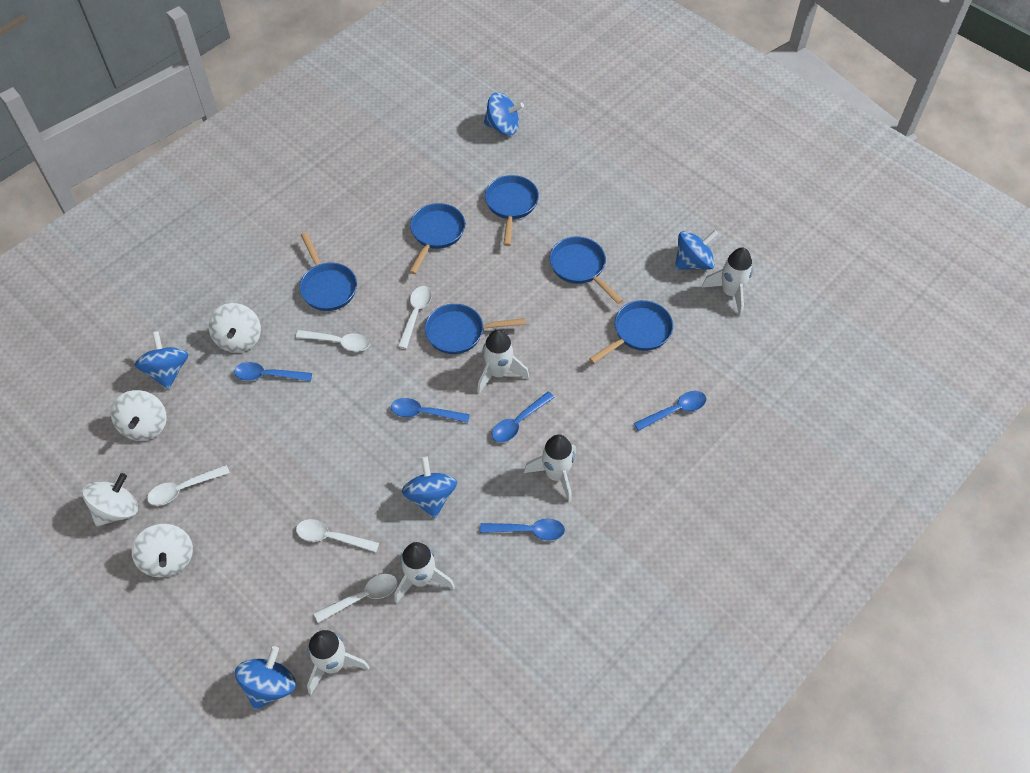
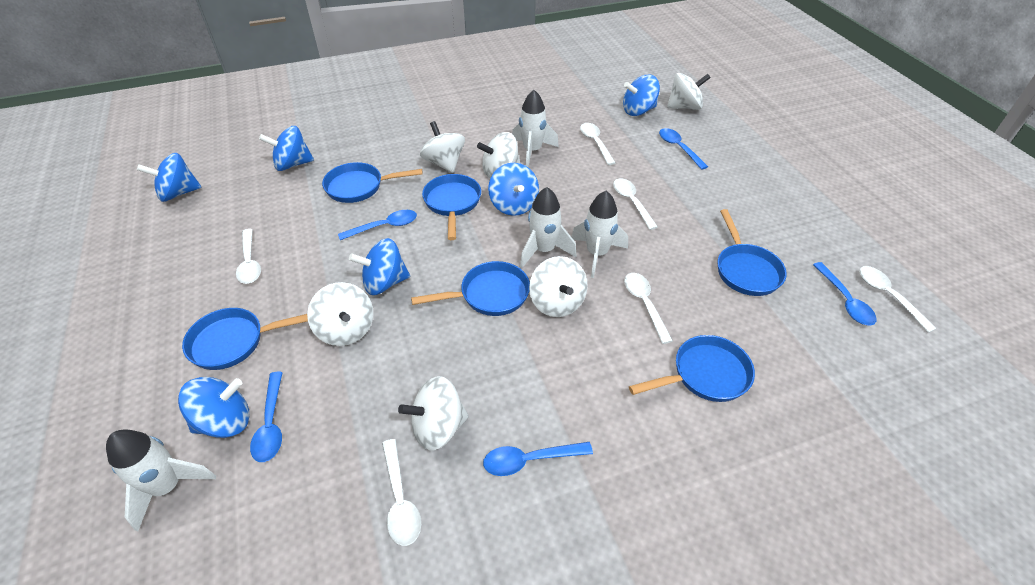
blue spinning top: 5 -> 6
white rocket: 5 -> 4
white spinning top: 4 -> 6
white spoon: 5 -> 6

